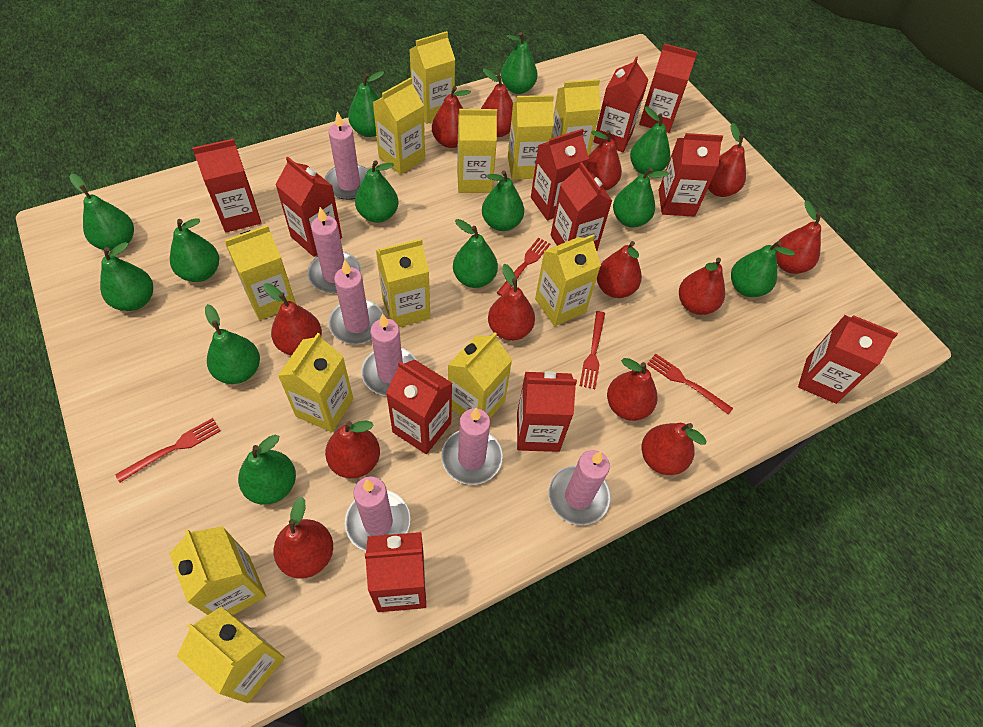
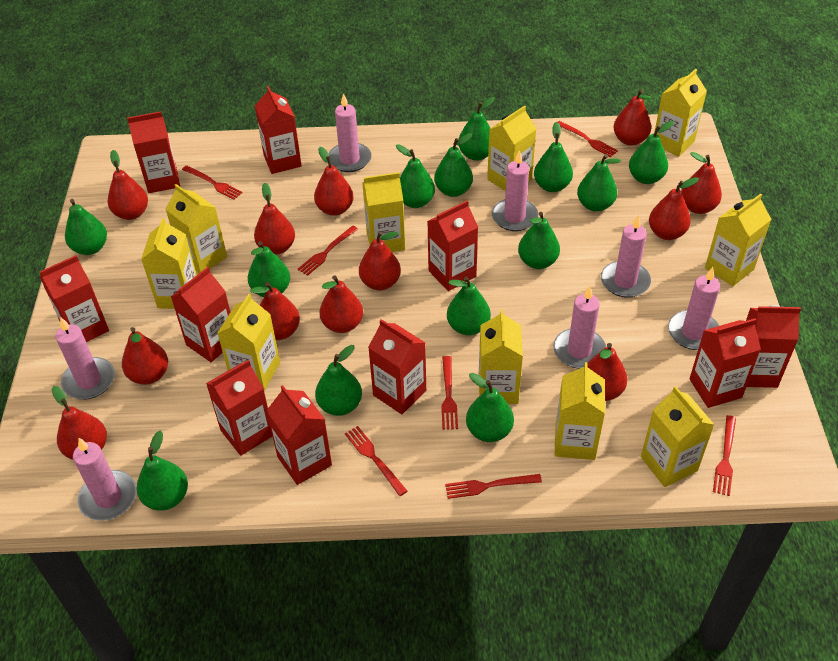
red carton: 11 -> 10
red fork: 4 -> 7
red pear: 13 -> 12
yellow carton: 12 -> 10

